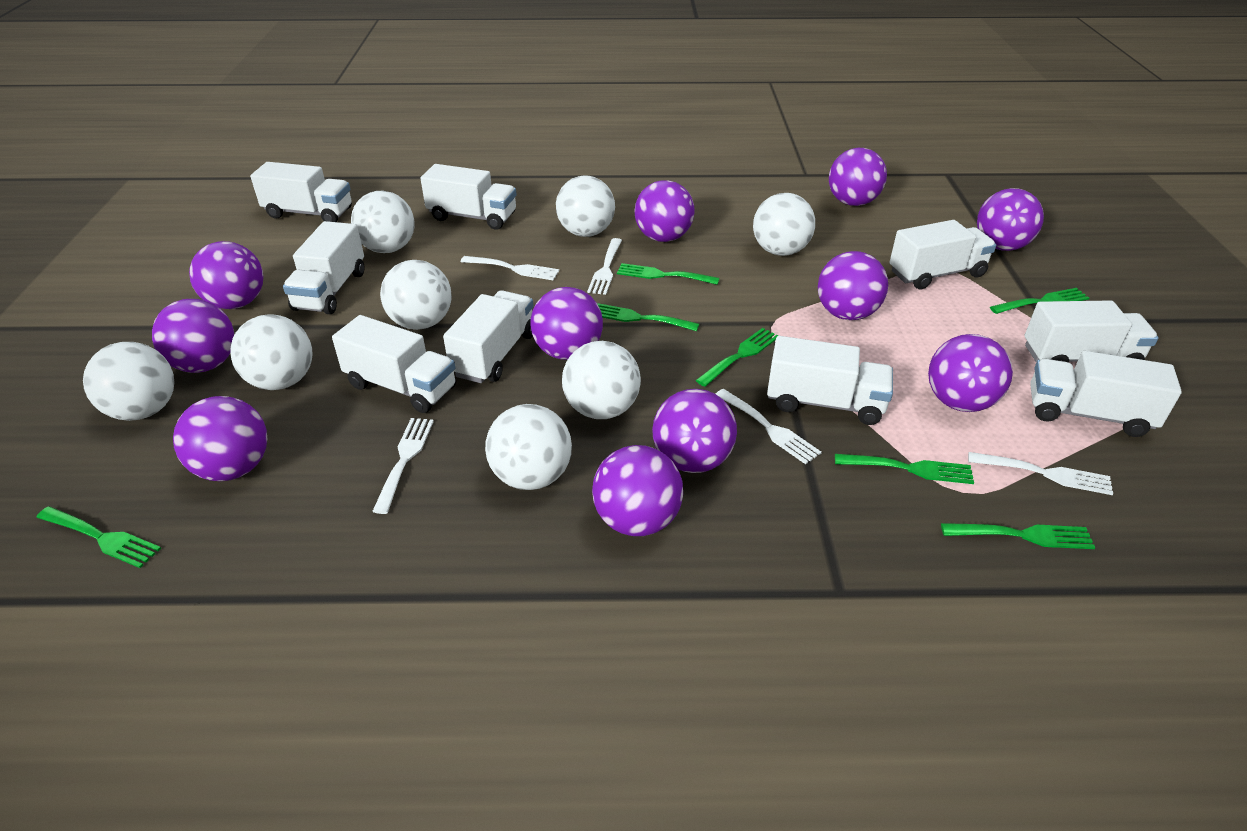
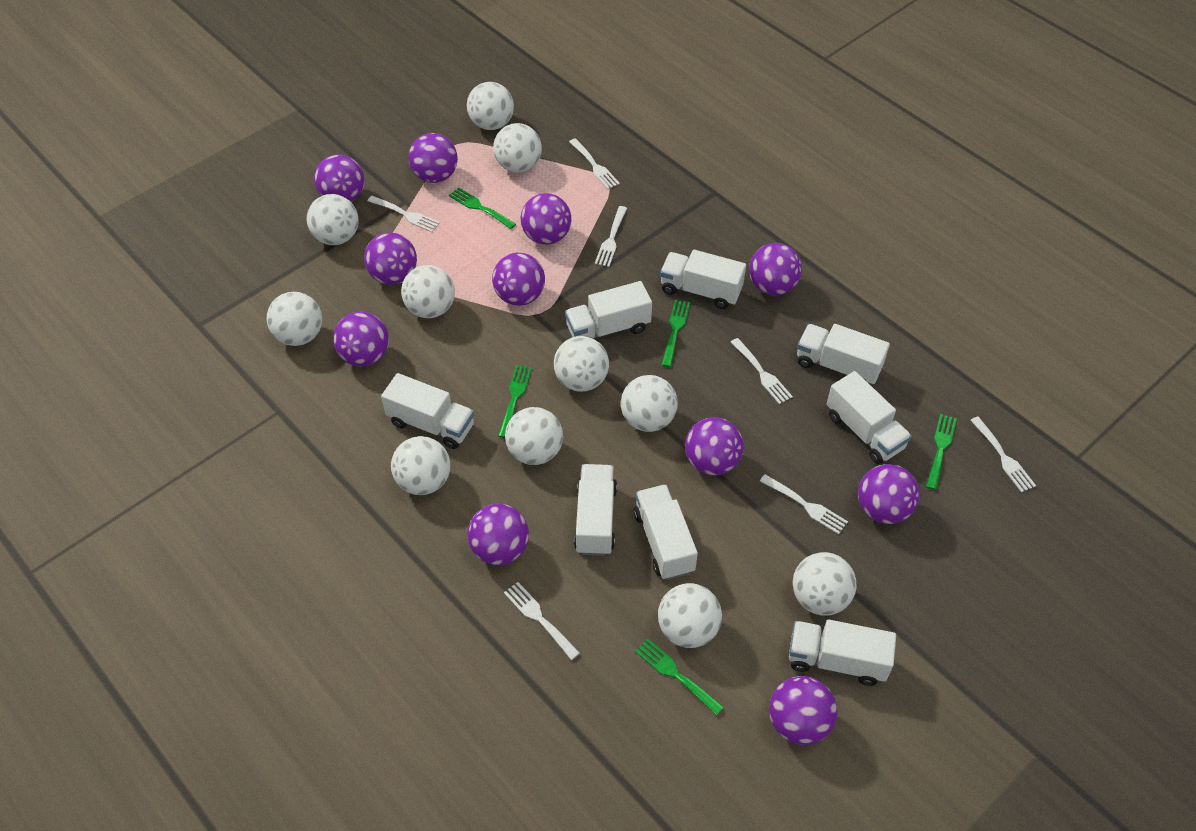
green fork: 7 -> 5
white ball: 8 -> 11
white fork: 5 -> 7
white truck: 9 -> 8

